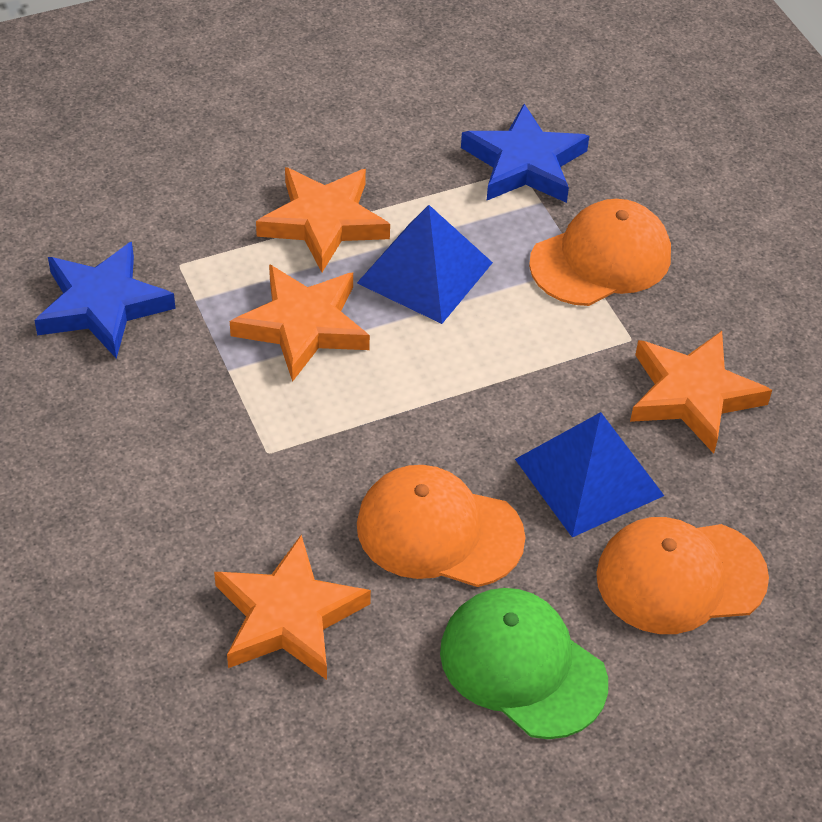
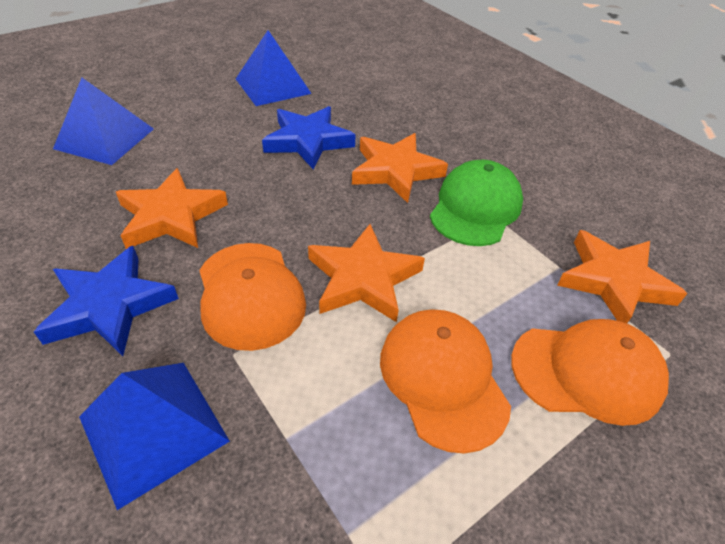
blue pyramid: 2 -> 3

